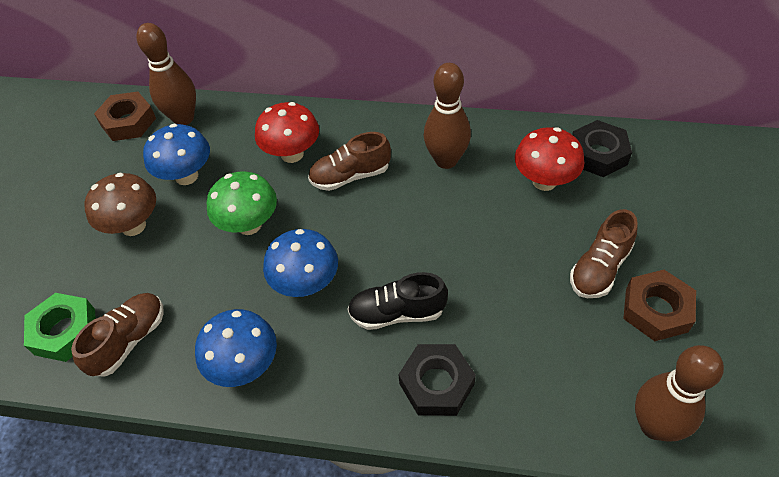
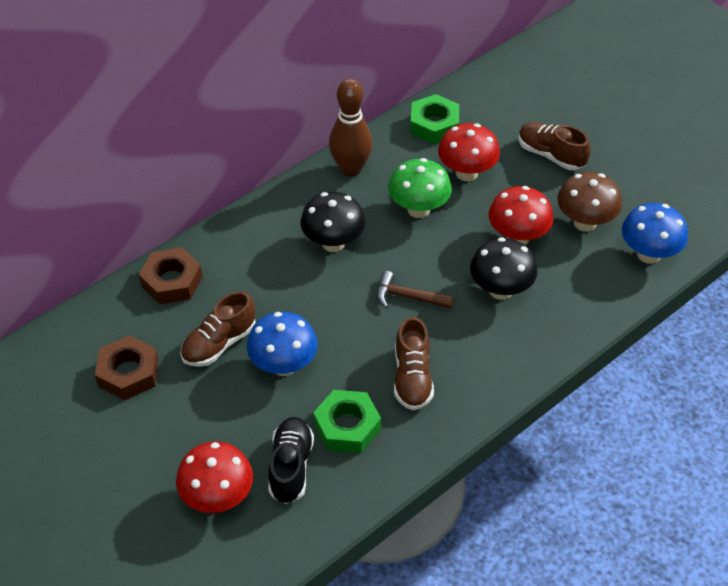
black mushroom: 0 -> 2
black nut: 2 -> 0
blue mushroom: 3 -> 2
brown bowling pin: 3 -> 1
brown hammer: 0 -> 1
green nut: 1 -> 2
red mushroom: 2 -> 3

